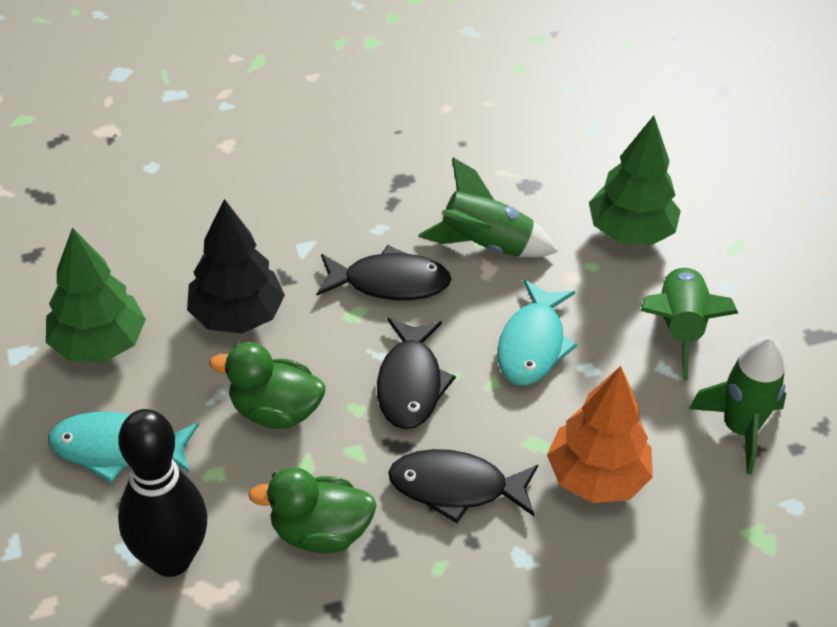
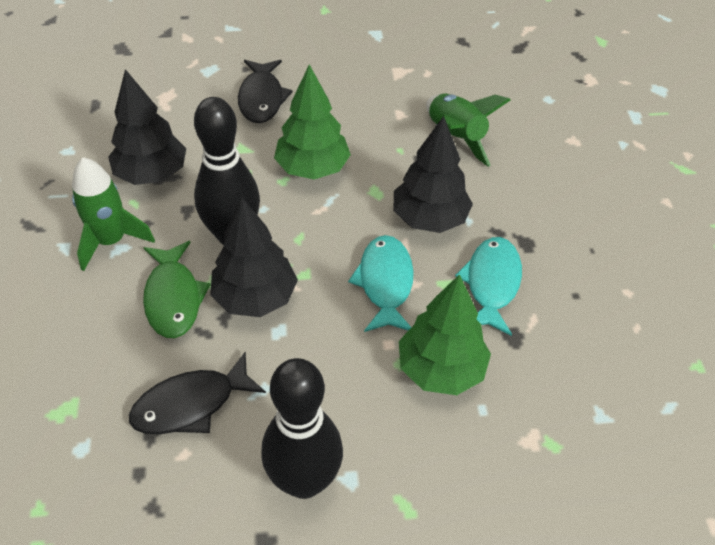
black bowling pin: 1 -> 2
black fish: 3 -> 2
black tree: 1 -> 3
green duck: 2 -> 0
green fish: 0 -> 1
green rocket: 3 -> 2
orange tree: 1 -> 0

